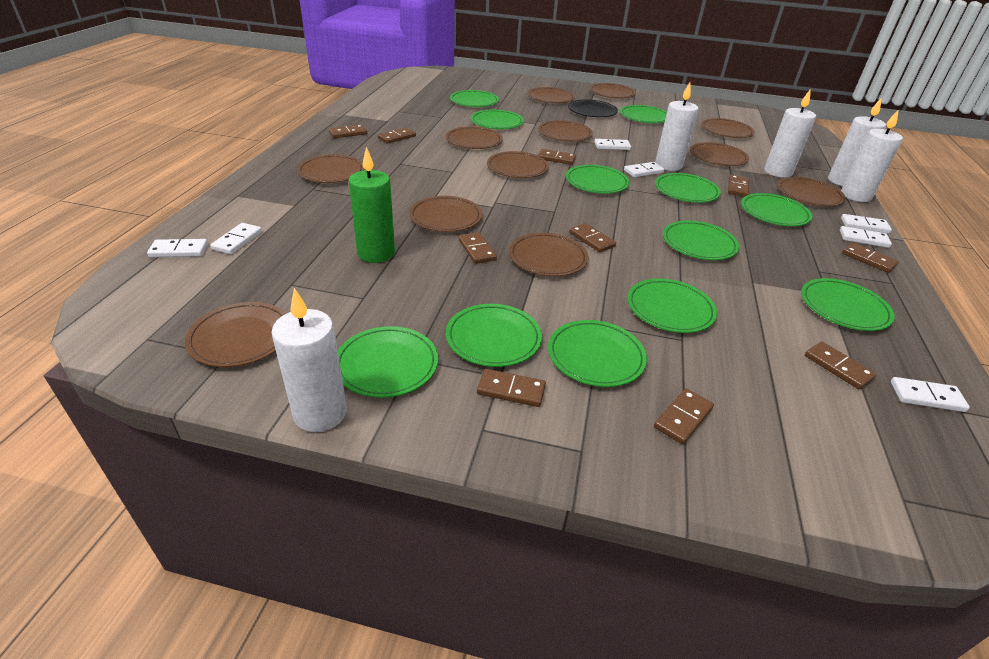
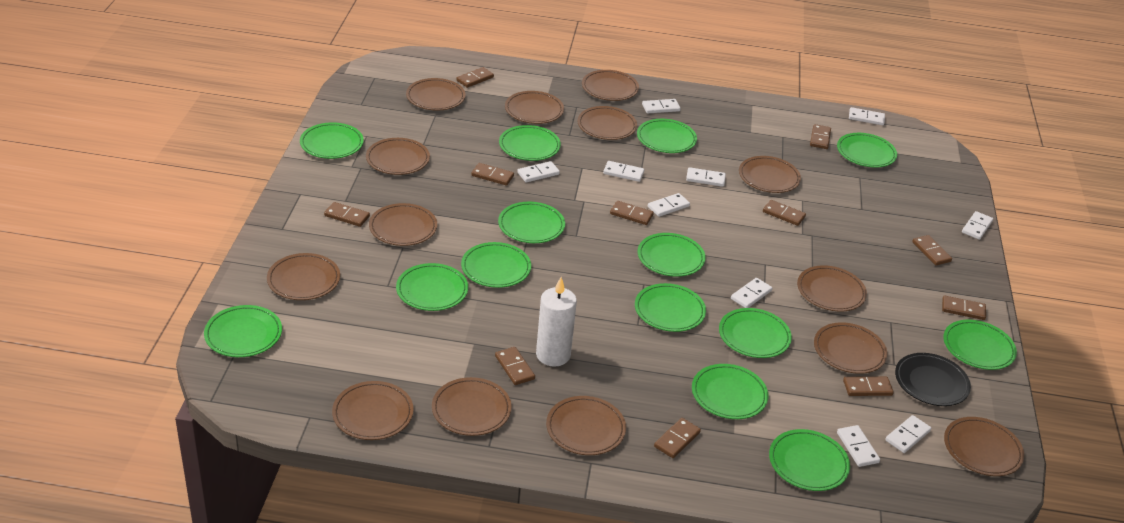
brown domino: 10 -> 11
brown plate: 12 -> 14
green candle: 1 -> 0
green plate: 12 -> 14
white candle: 5 -> 1
white domino: 7 -> 10

